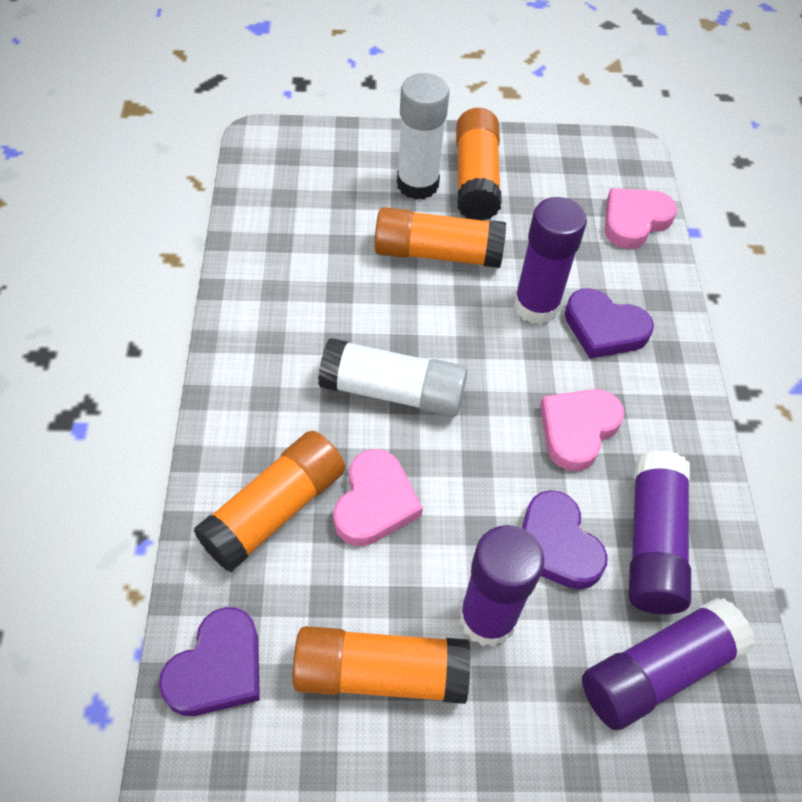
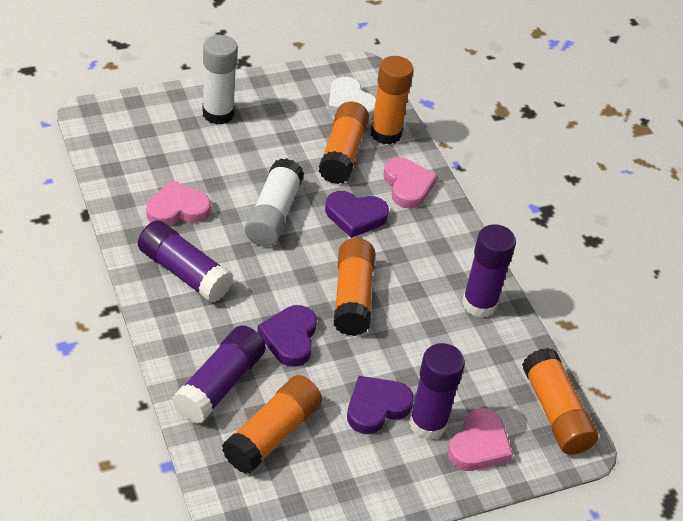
orange glue stick: 4 -> 5
white heart: 0 -> 1

